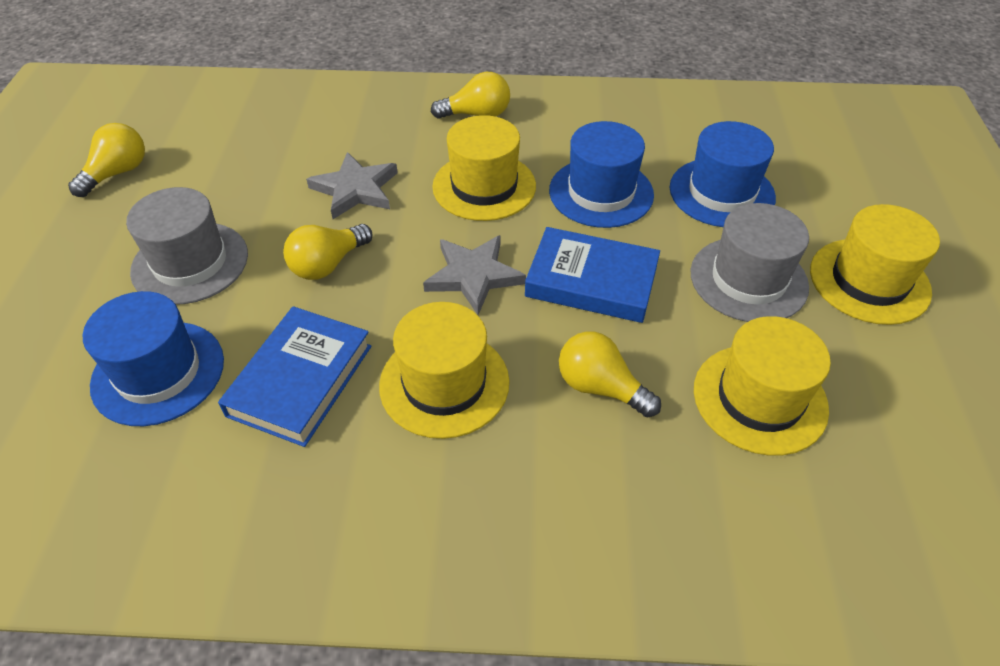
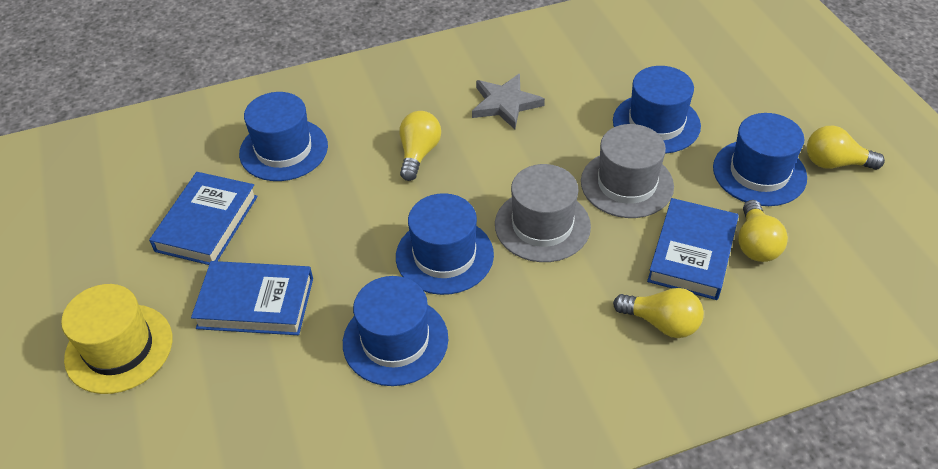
blue book: 2 -> 3
blue hat: 3 -> 5
grey star: 2 -> 1
yellow hat: 4 -> 1

